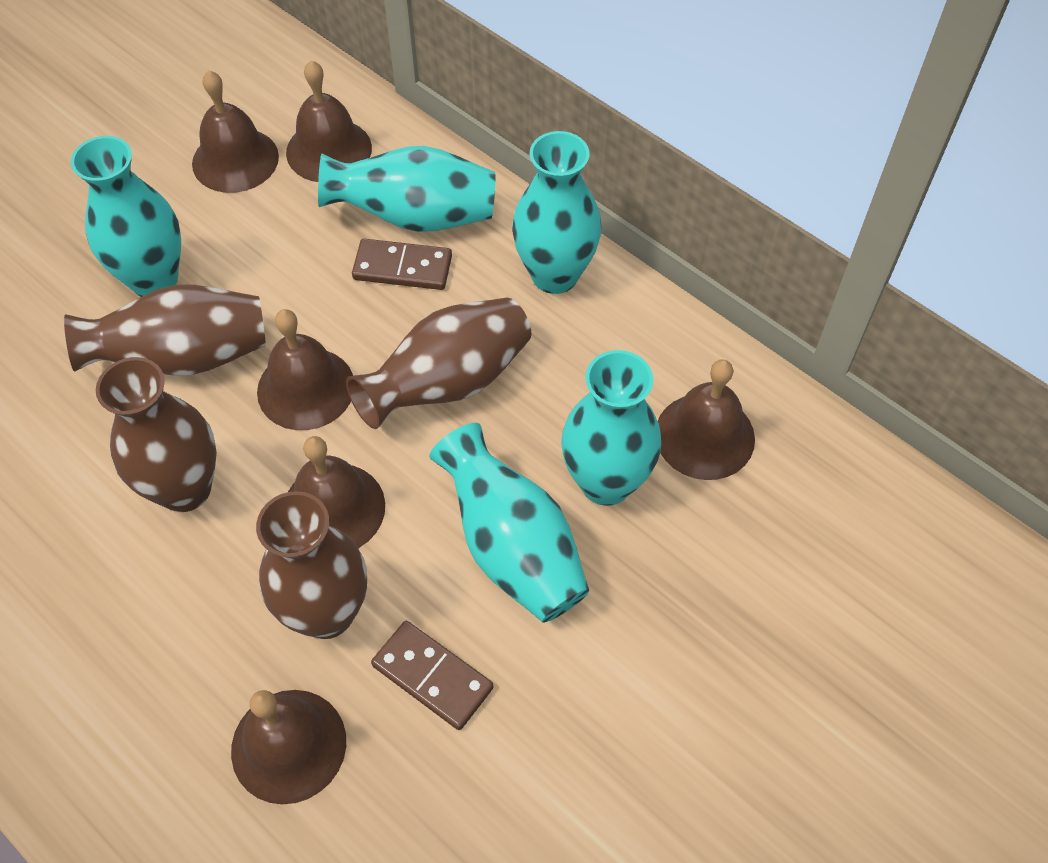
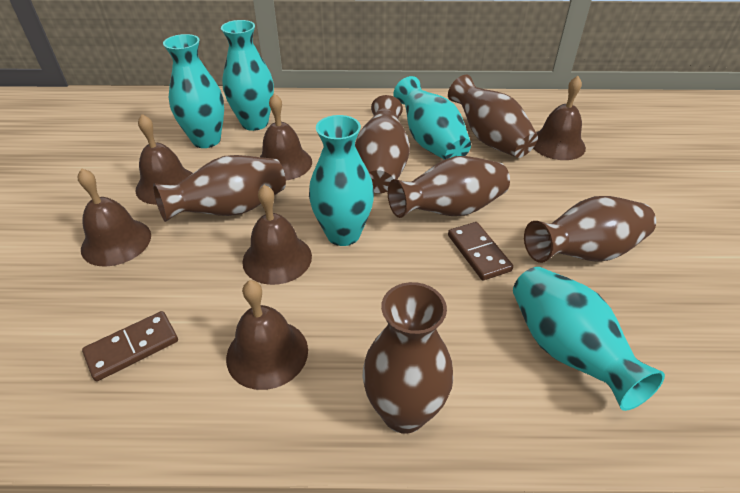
brown vase: 4 -> 6

